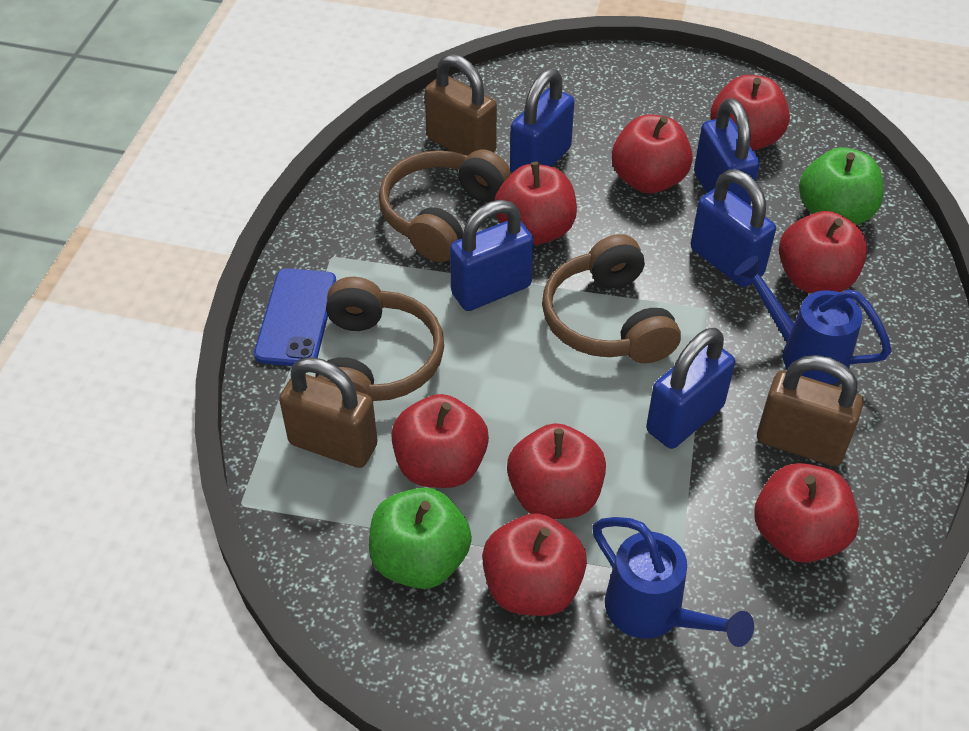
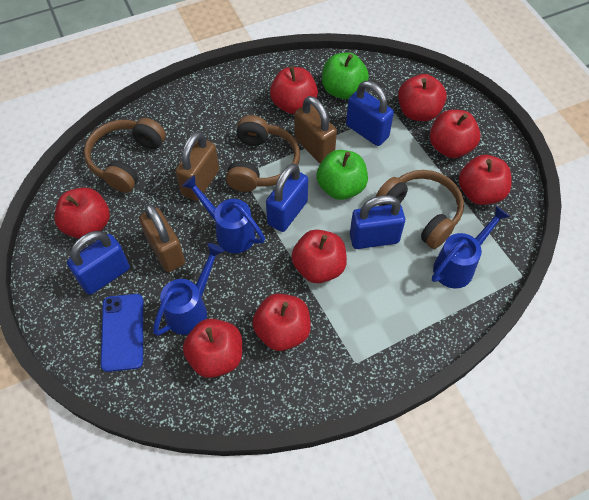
blue padlock: 5 -> 4
blue watering can: 2 -> 3

